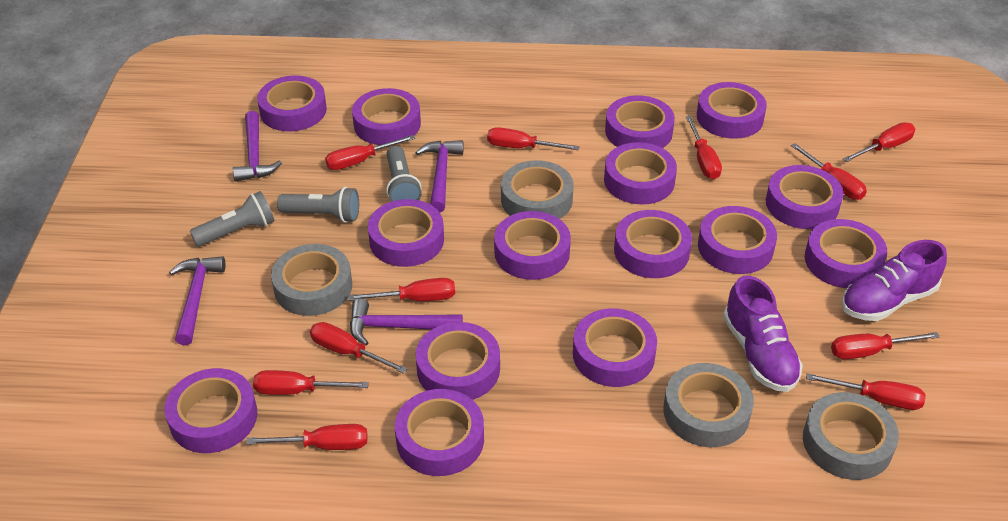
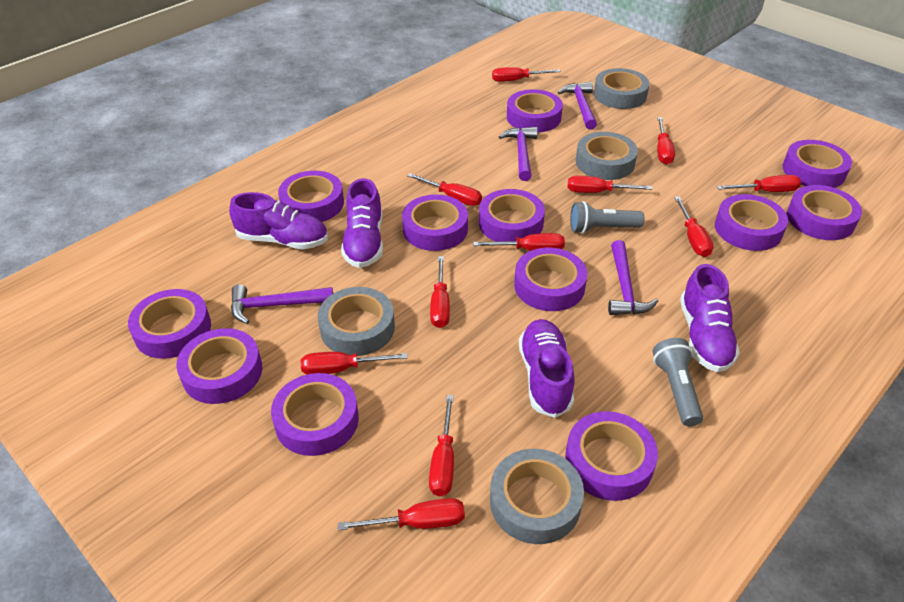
grey flashlight: 3 -> 2
purple shoe: 2 -> 4
purple tape: 15 -> 12

